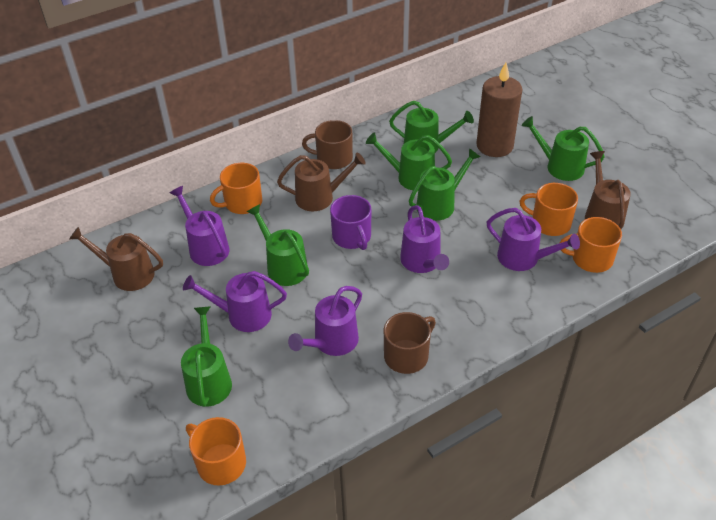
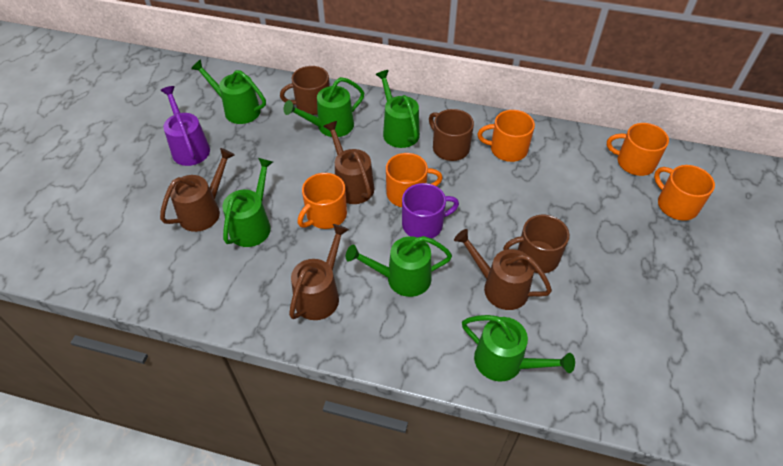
brown candle: 1 -> 0
brown mug: 2 -> 3
brown watering can: 3 -> 4
orange mug: 4 -> 5
purple watering can: 5 -> 1

